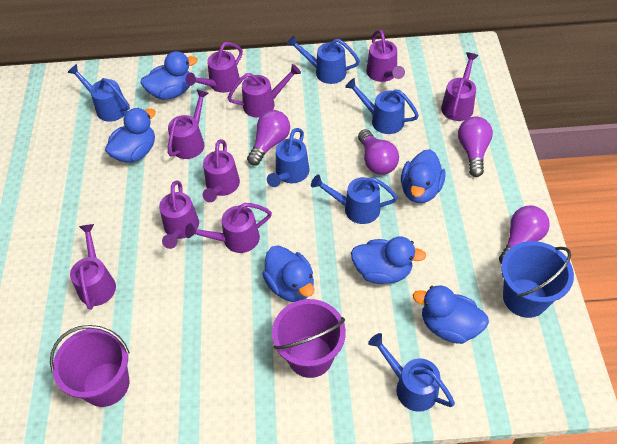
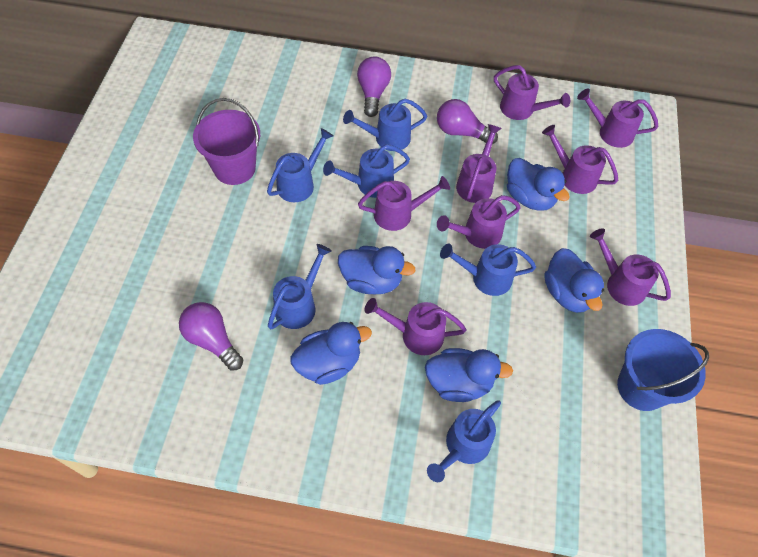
blue duck: 6 -> 5
purple bucket: 2 -> 1
purple light bulb: 4 -> 3
purple watering can: 9 -> 8

